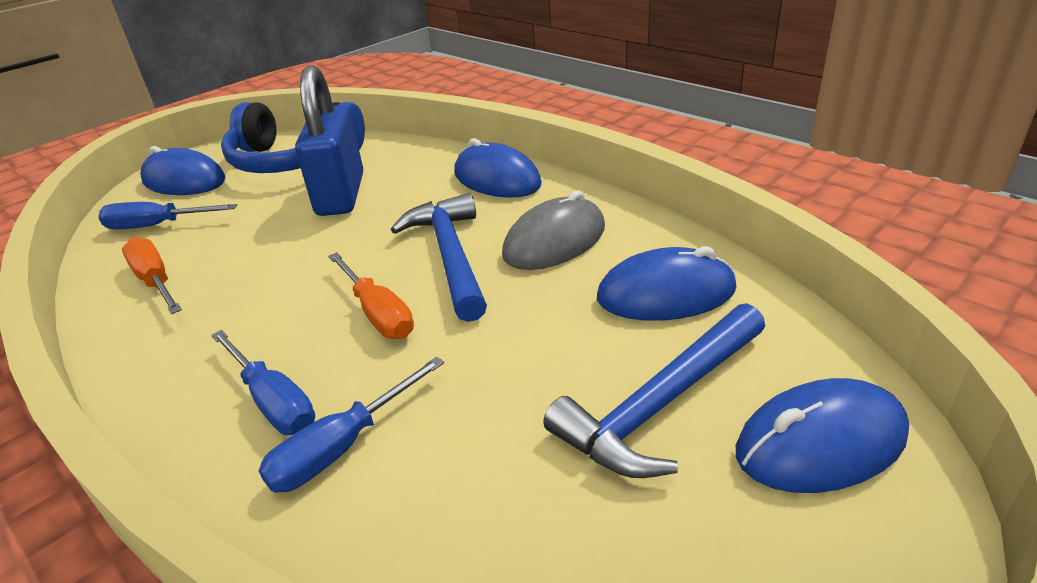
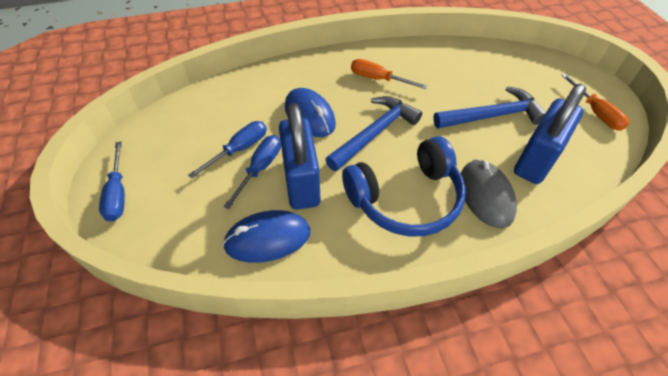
blue mouse: 4 -> 2
blue padlock: 1 -> 2

